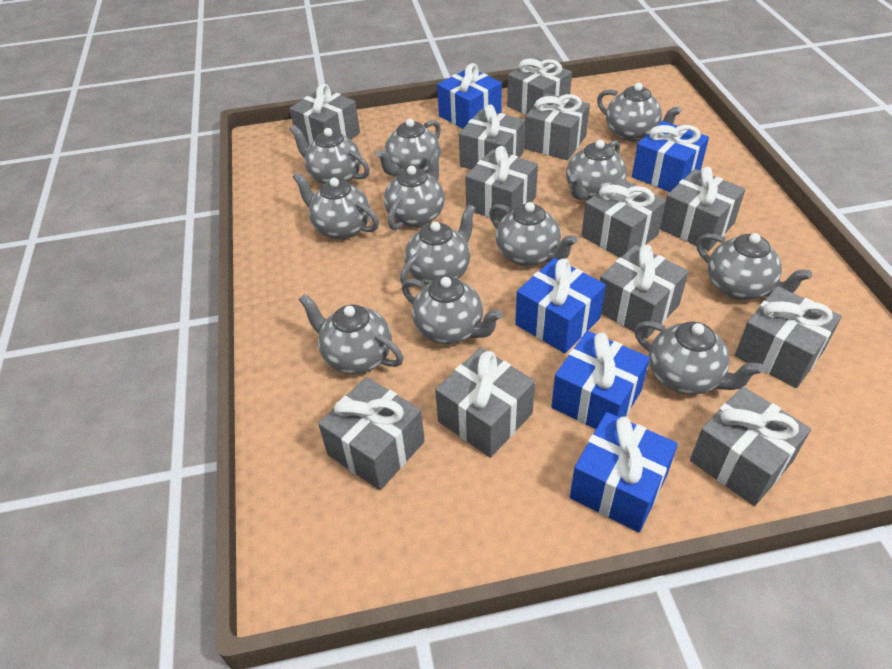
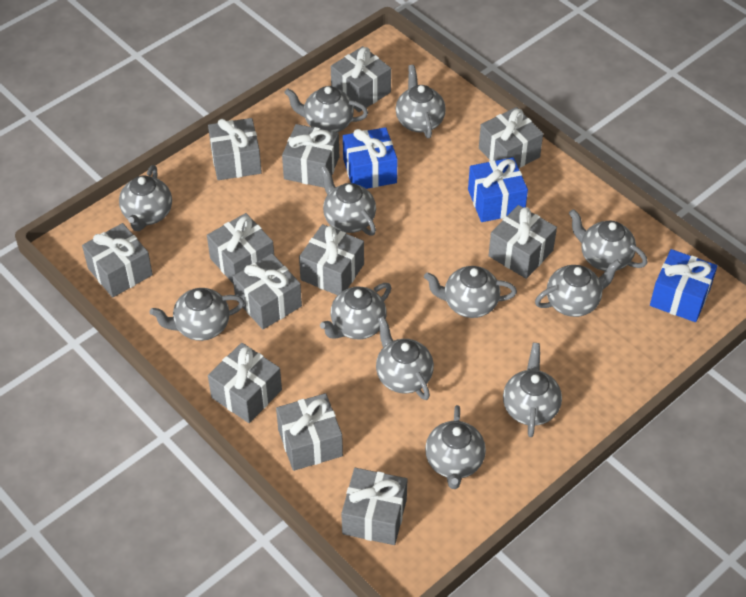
blue gift: 5 -> 3

